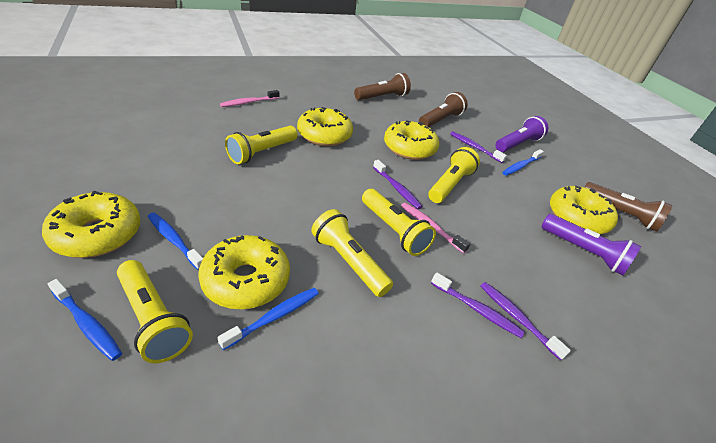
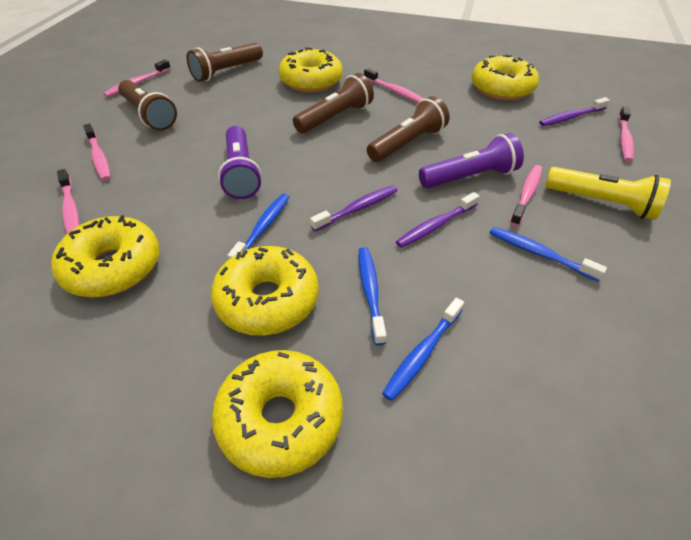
brown flashlight: 3 -> 4
pink toothbrush: 2 -> 6
purple toothbrush: 4 -> 3
yellow flashlight: 5 -> 1

